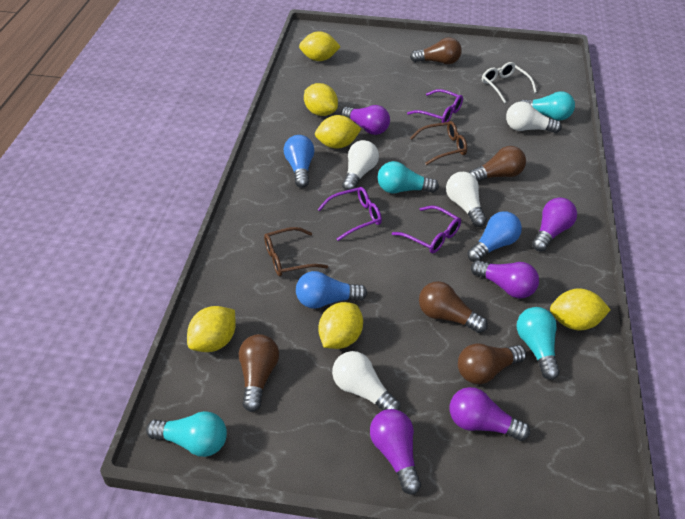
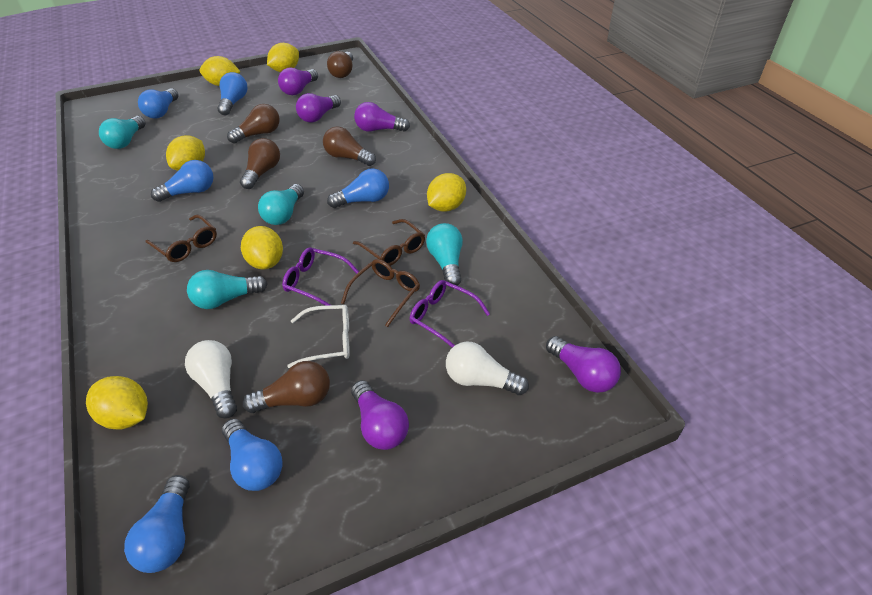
blue light bulb: 3 -> 6
brown glasses: 2 -> 3
purple glasses: 3 -> 2
white light bulb: 4 -> 2

